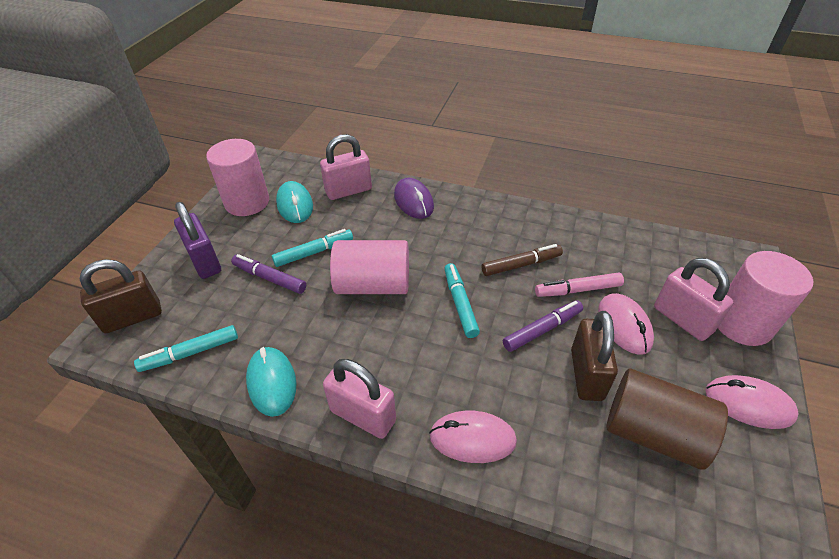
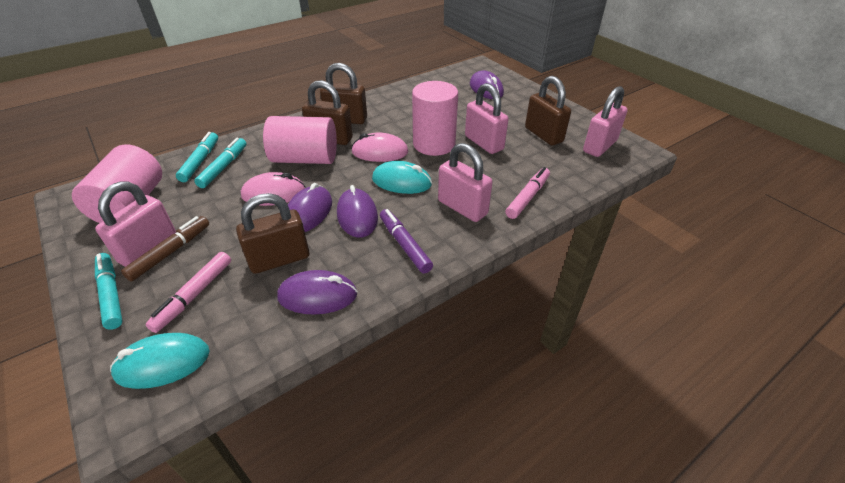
brown cylinder: 1 -> 0
brown padlock: 2 -> 4
pink marker: 1 -> 2
pink mouse: 3 -> 2
pink padlock: 3 -> 4
purple marker: 2 -> 1
purple mouse: 1 -> 4
purple padlock: 1 -> 0

